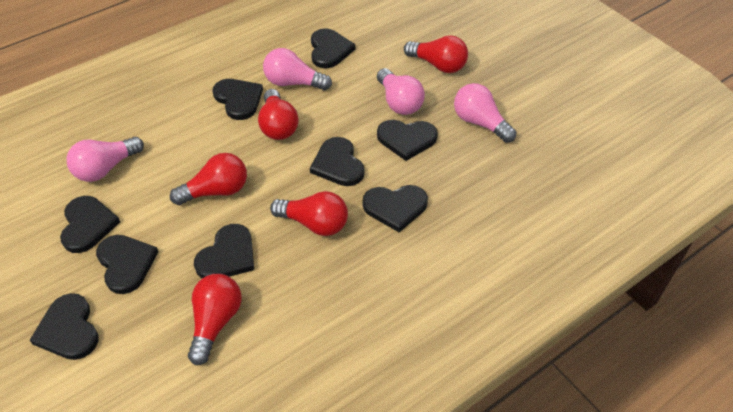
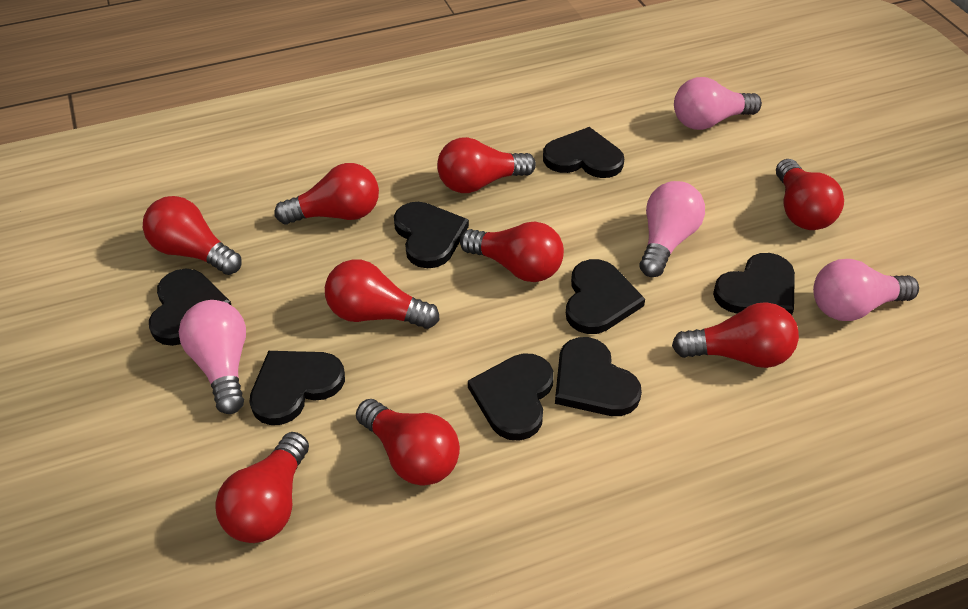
black heart: 9 -> 8
red light bulb: 5 -> 9

